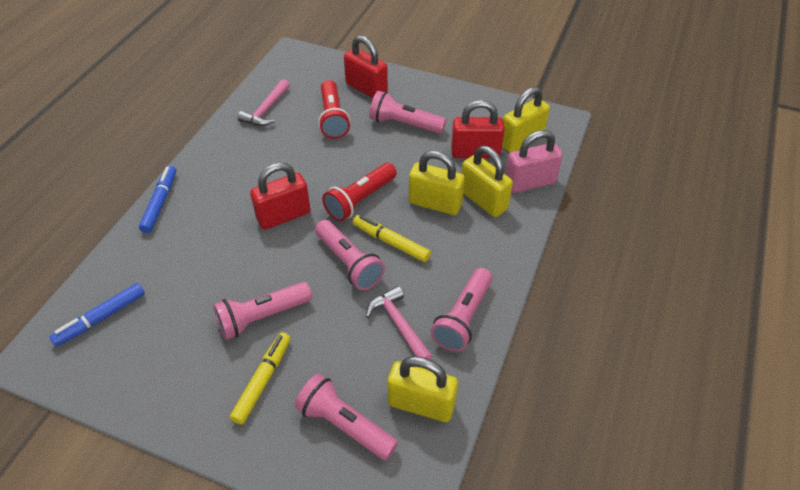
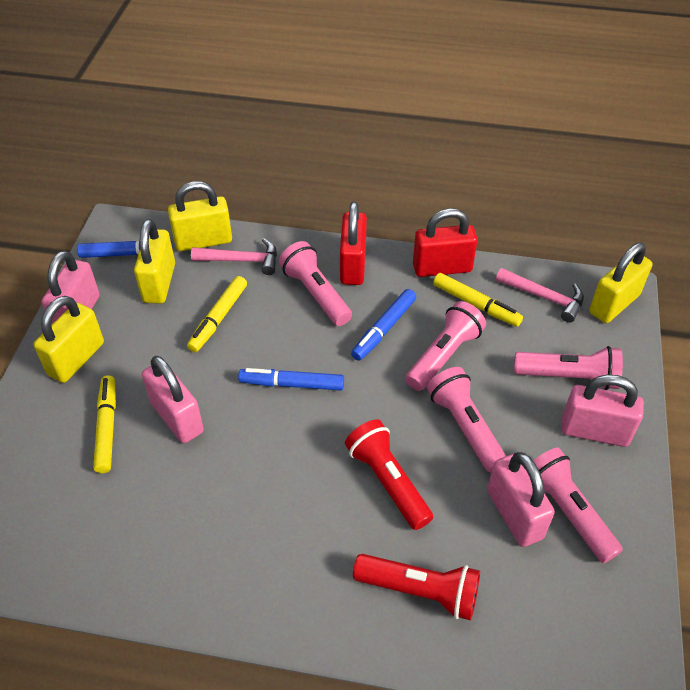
blue marker: 2 -> 3
pink padlock: 1 -> 4
red padlock: 3 -> 2
yellow marker: 2 -> 3

